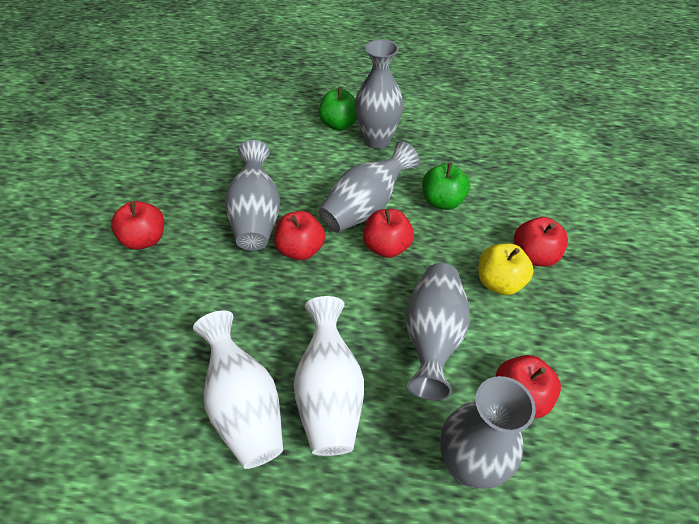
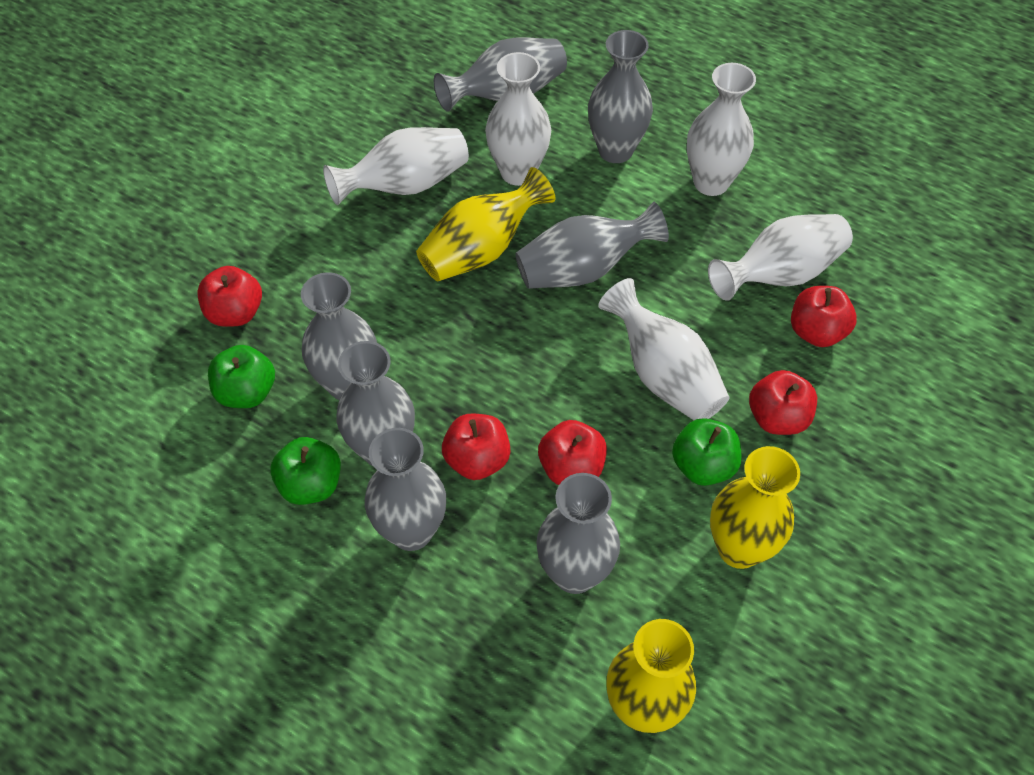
green apple: 2 -> 3
grey vase: 5 -> 7
white vase: 2 -> 5
yellow apple: 1 -> 0
yellow vase: 0 -> 3

